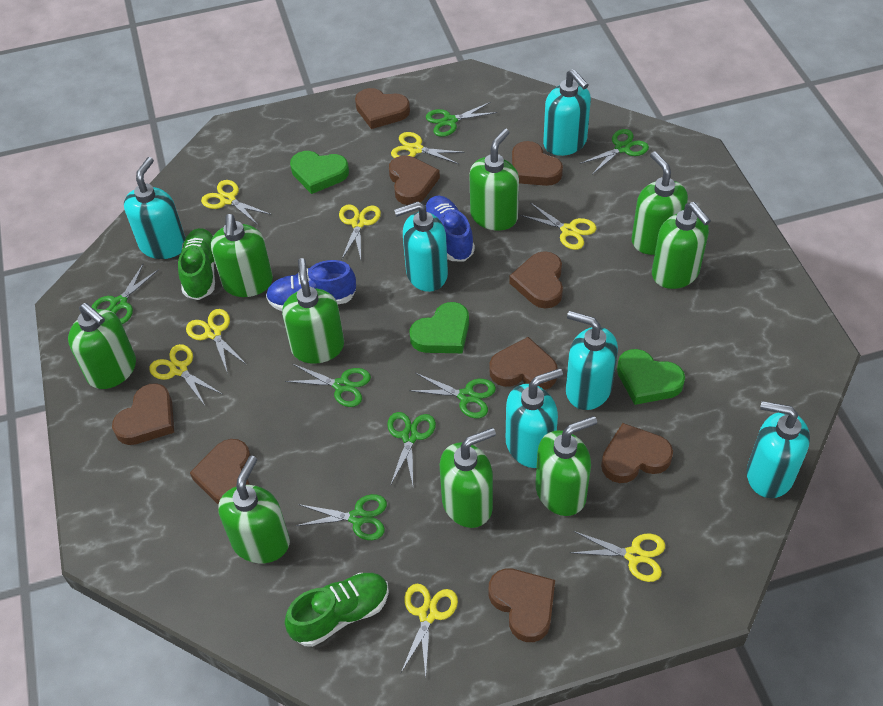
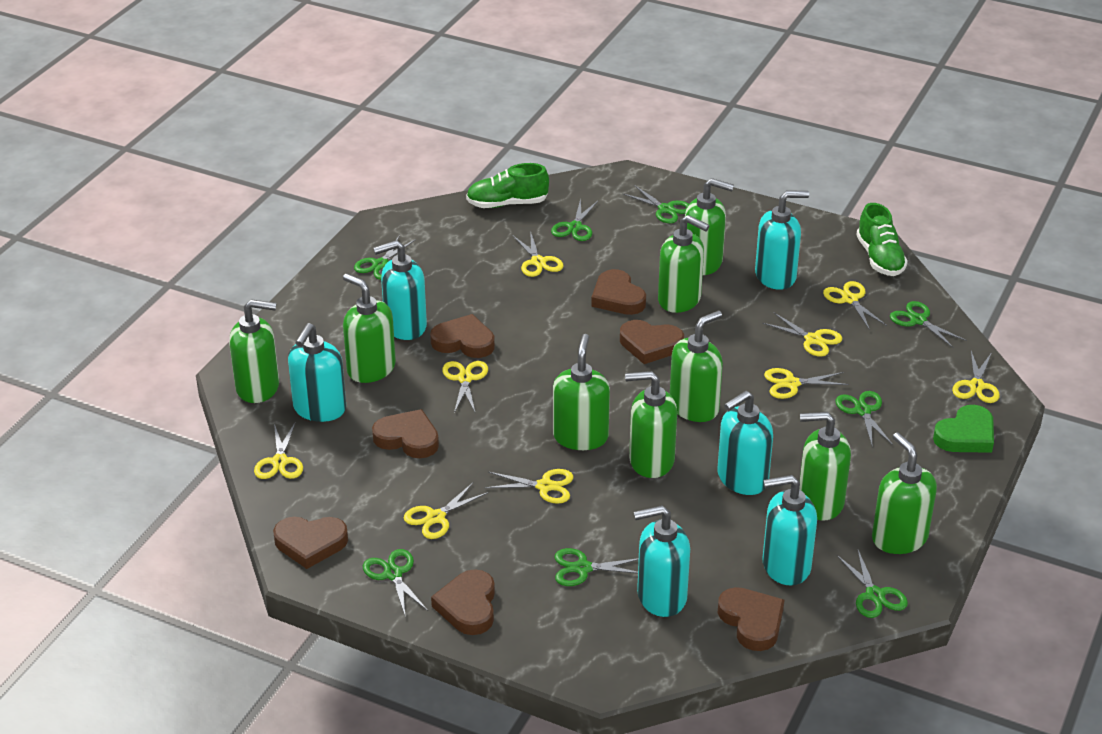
blue shoe: 2 -> 0
brown heart: 9 -> 7
green heart: 3 -> 1
green scissors: 7 -> 8
yellow scissors: 8 -> 9

